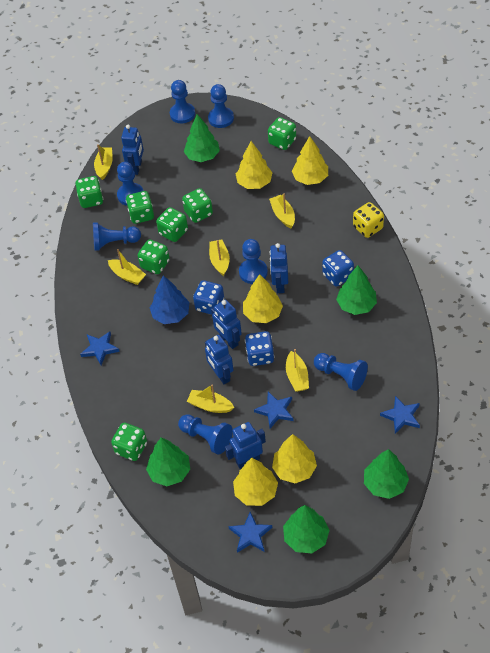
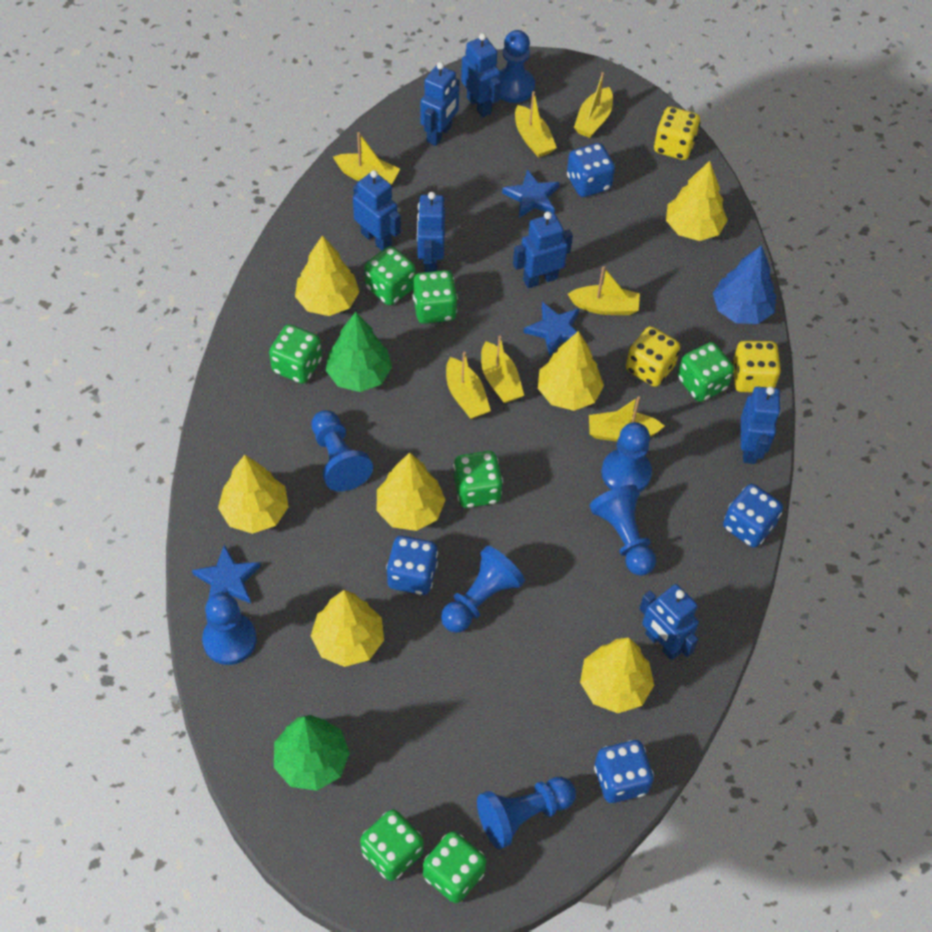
blue dice: 3 -> 4
blue robot: 5 -> 7
blue star: 4 -> 3
green tree: 5 -> 2
yellow boat: 6 -> 7
yellow dice: 1 -> 3
yellow tree: 5 -> 7

